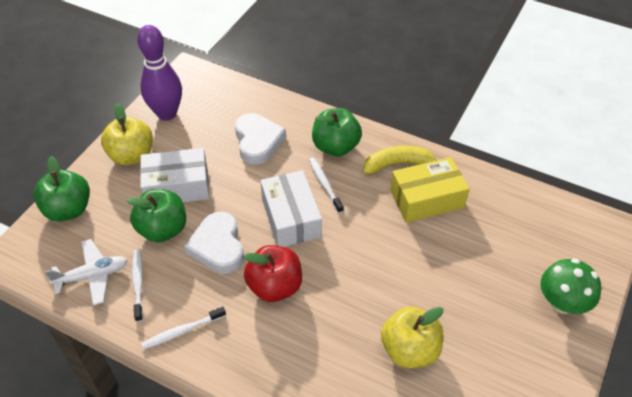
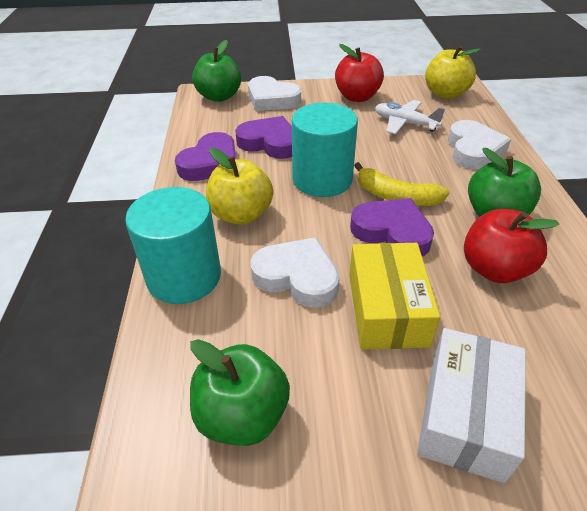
green mushroom: 1 -> 0
purple bowling pin: 1 -> 0
purple heart: 0 -> 3
red apple: 1 -> 2
turquoise cylinder: 0 -> 2
white box: 2 -> 1
white heart: 2 -> 3
white toothbrush: 3 -> 0

